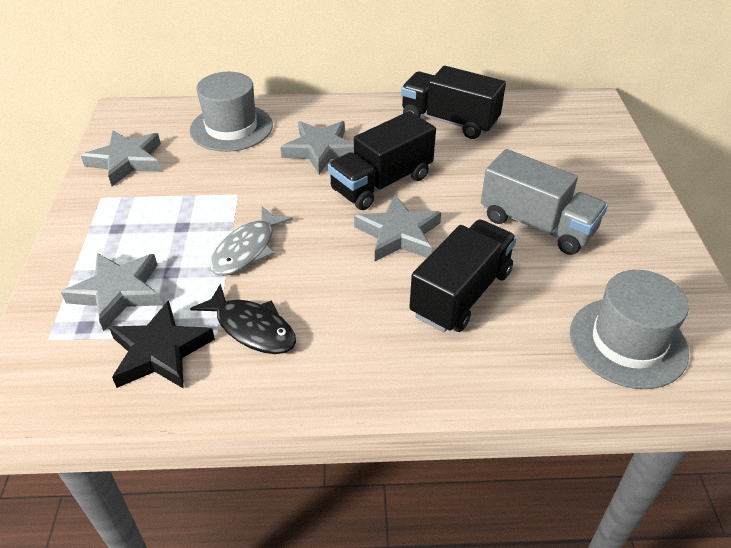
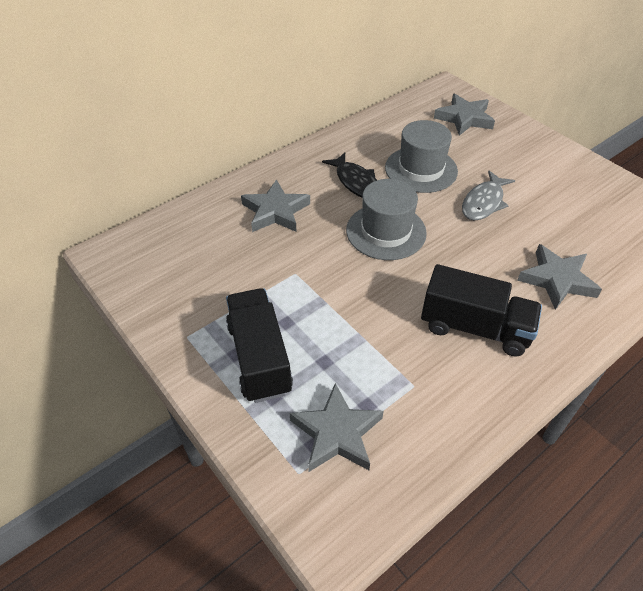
black star: 1 -> 0
black truck: 3 -> 2
grey truck: 1 -> 0

